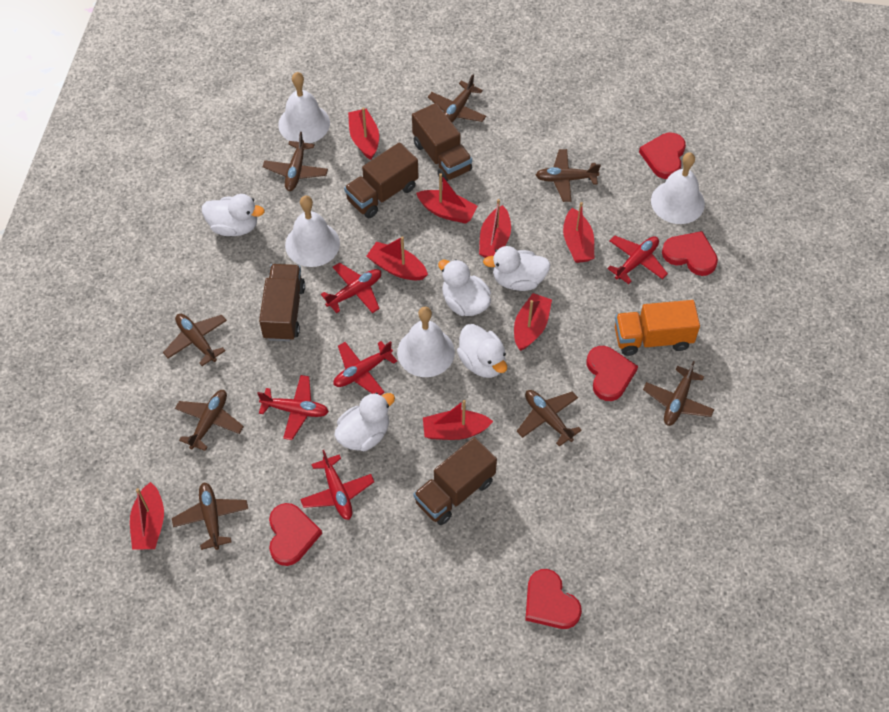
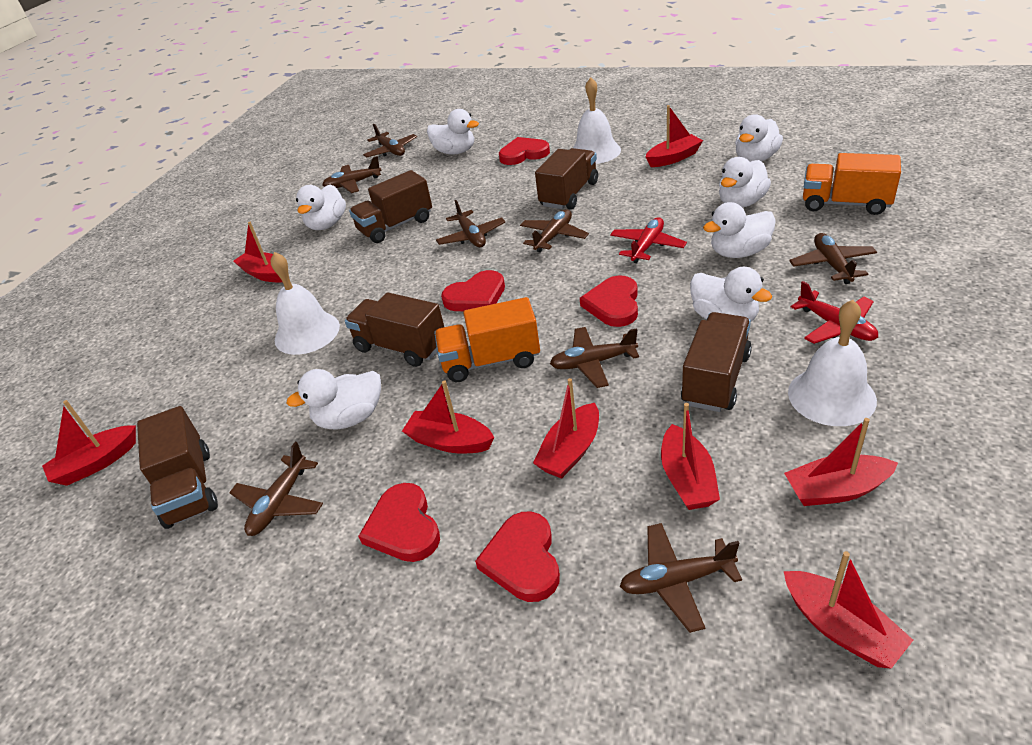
brown truck: 4 -> 5
orange truck: 1 -> 2
red plane: 5 -> 2
white bell: 4 -> 3
white duck: 5 -> 7

